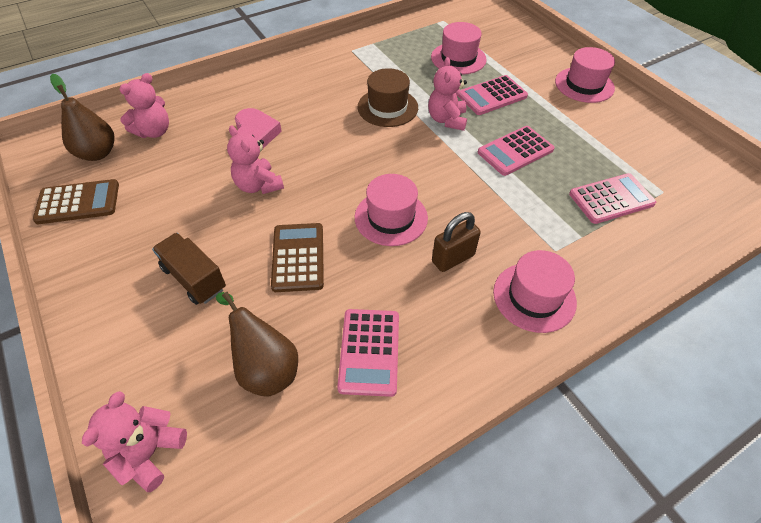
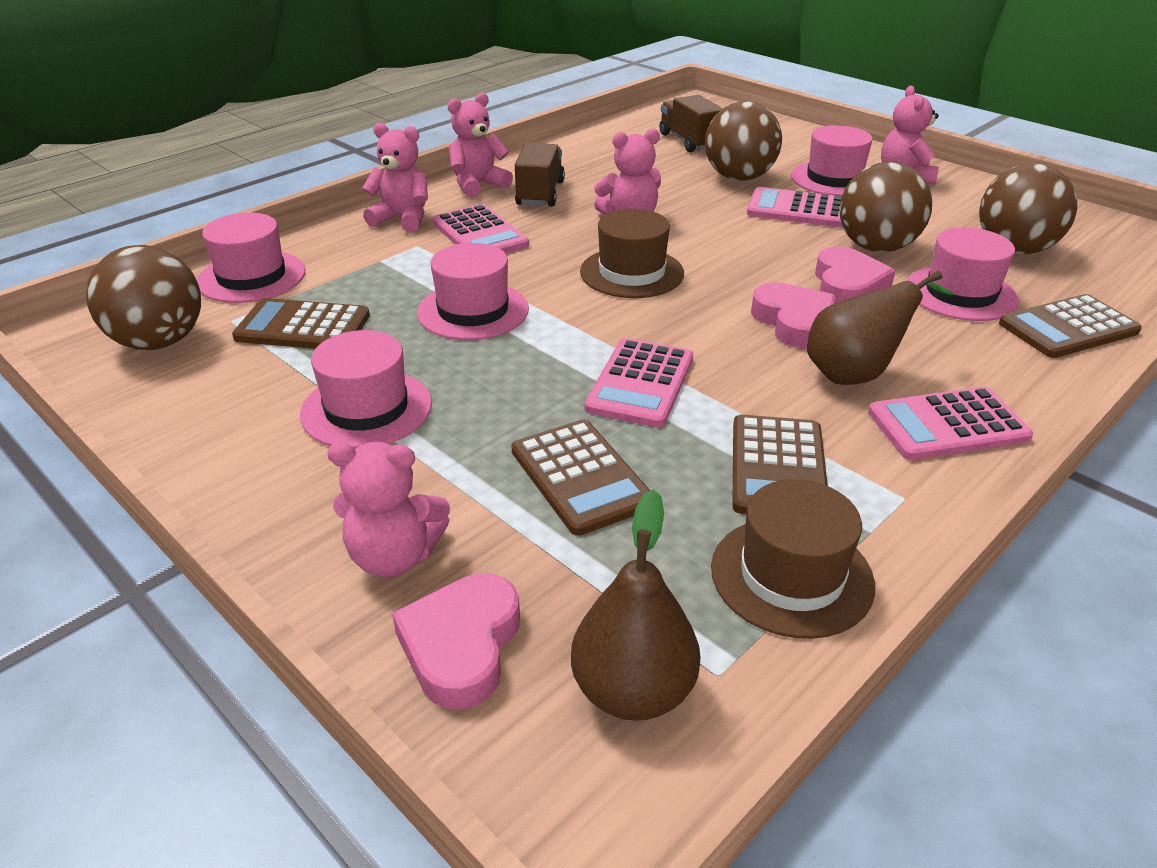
brown ball: 0 -> 4
brown calculator: 2 -> 4
brown hat: 1 -> 2
brown padlock: 1 -> 0
brown truck: 1 -> 2
pink hat: 4 -> 5
pink heart: 1 -> 3
pink teddy bear: 4 -> 5

